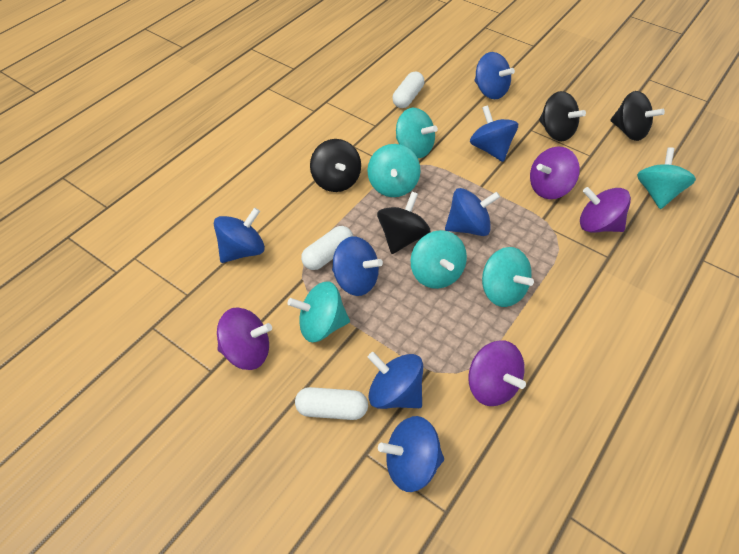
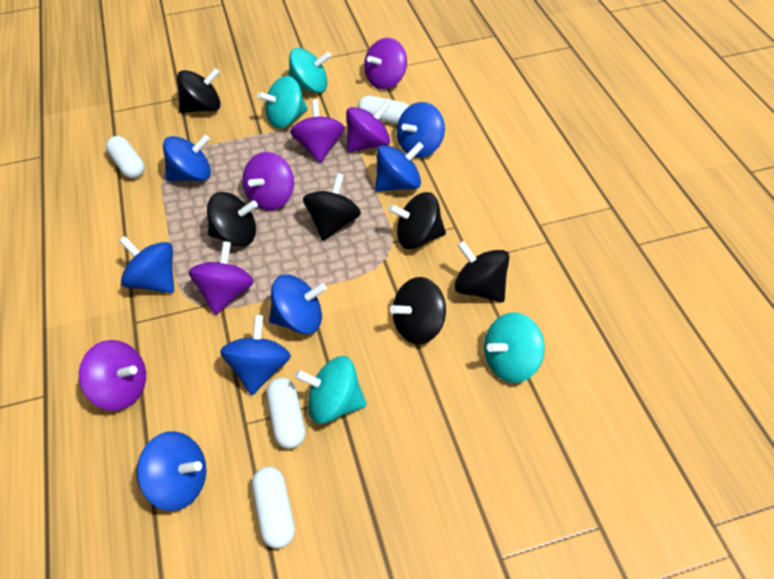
black spinning top: 4 -> 6
purple spinning top: 4 -> 6
turquoise spinning top: 6 -> 4
white capsule: 3 -> 4

